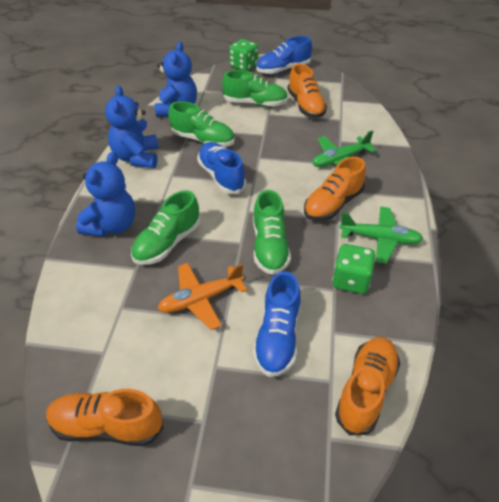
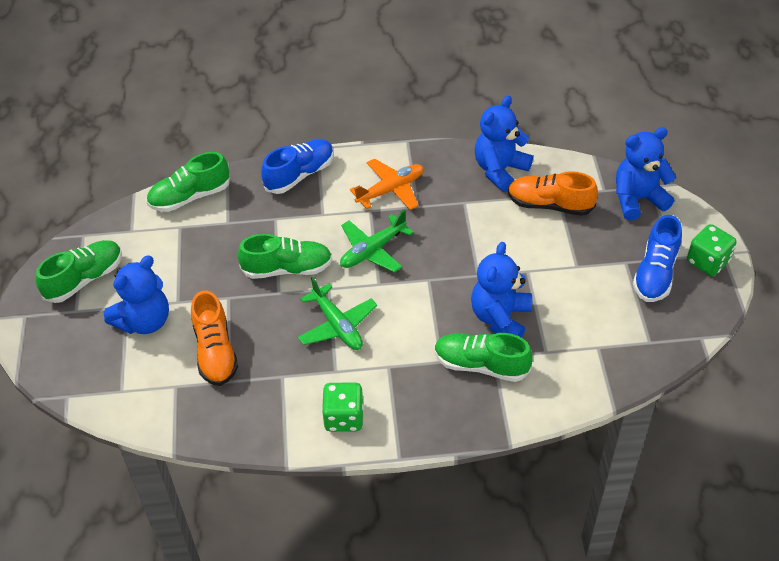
blue shoe: 3 -> 2
blue teddy bear: 3 -> 4
orange shoe: 4 -> 2

